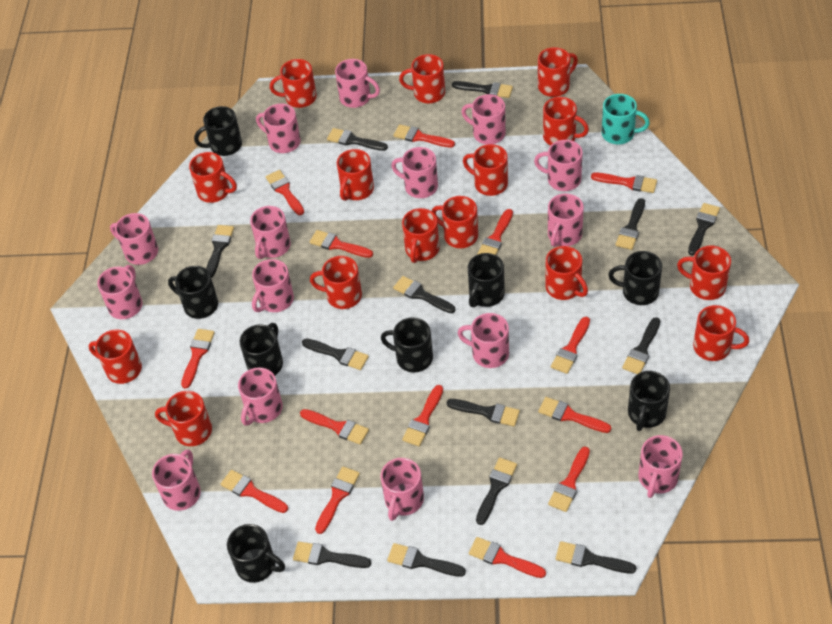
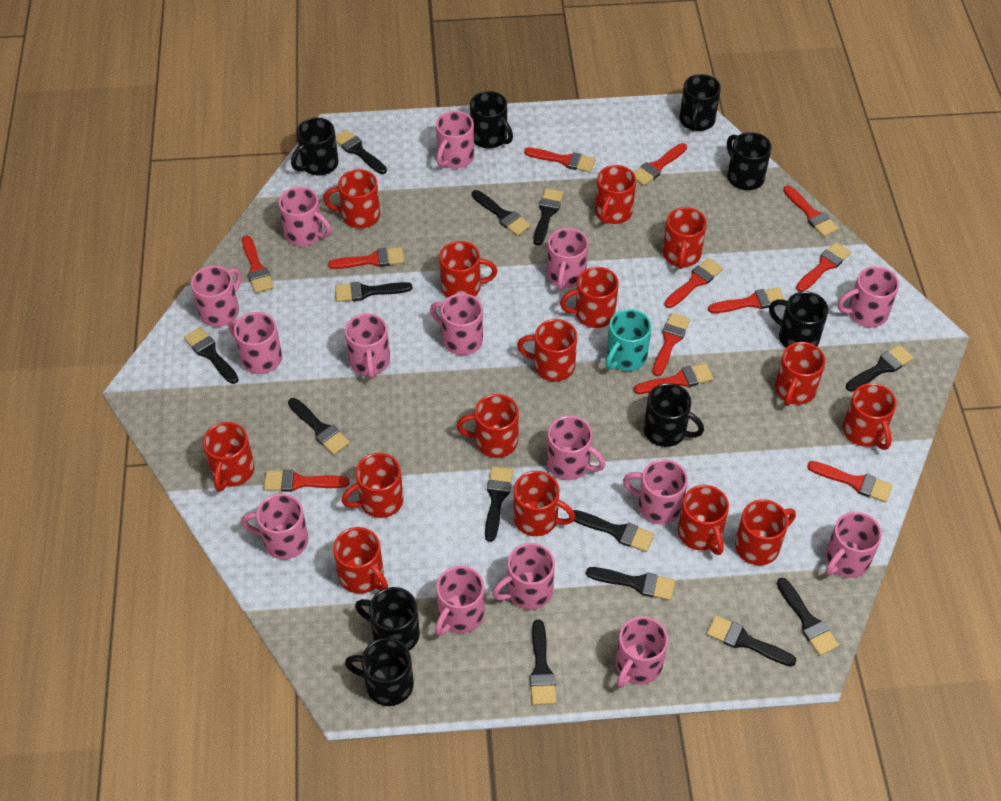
red brush: 14 -> 12

